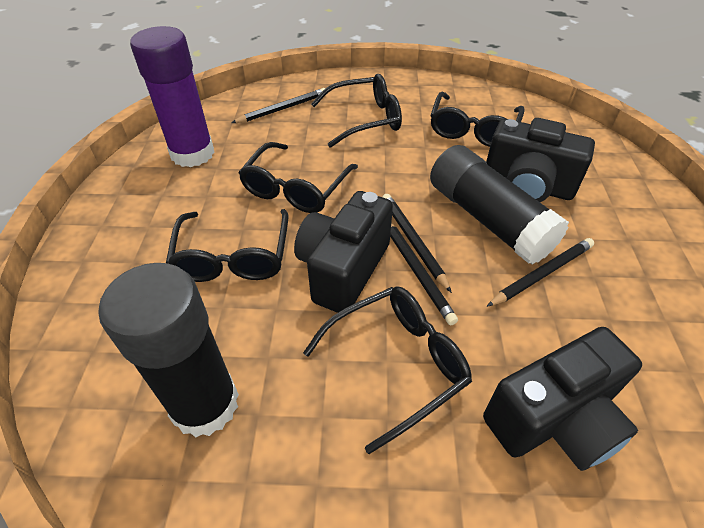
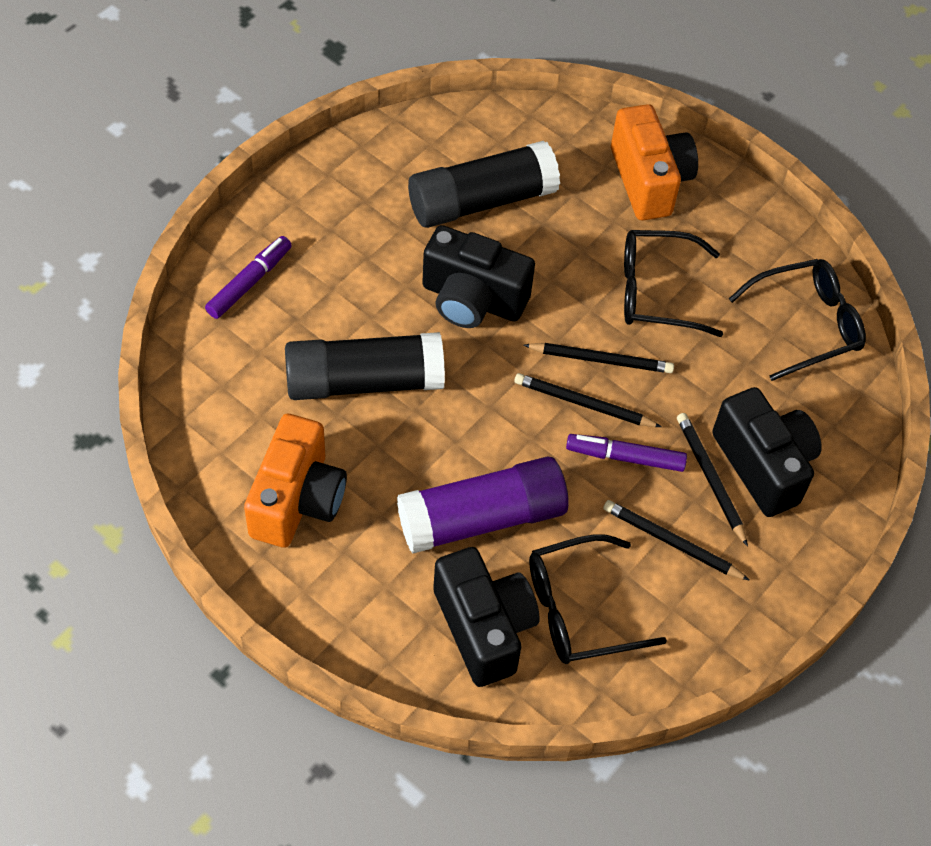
black glasses: 5 -> 3
orange camera: 0 -> 2
purple marker: 0 -> 2

